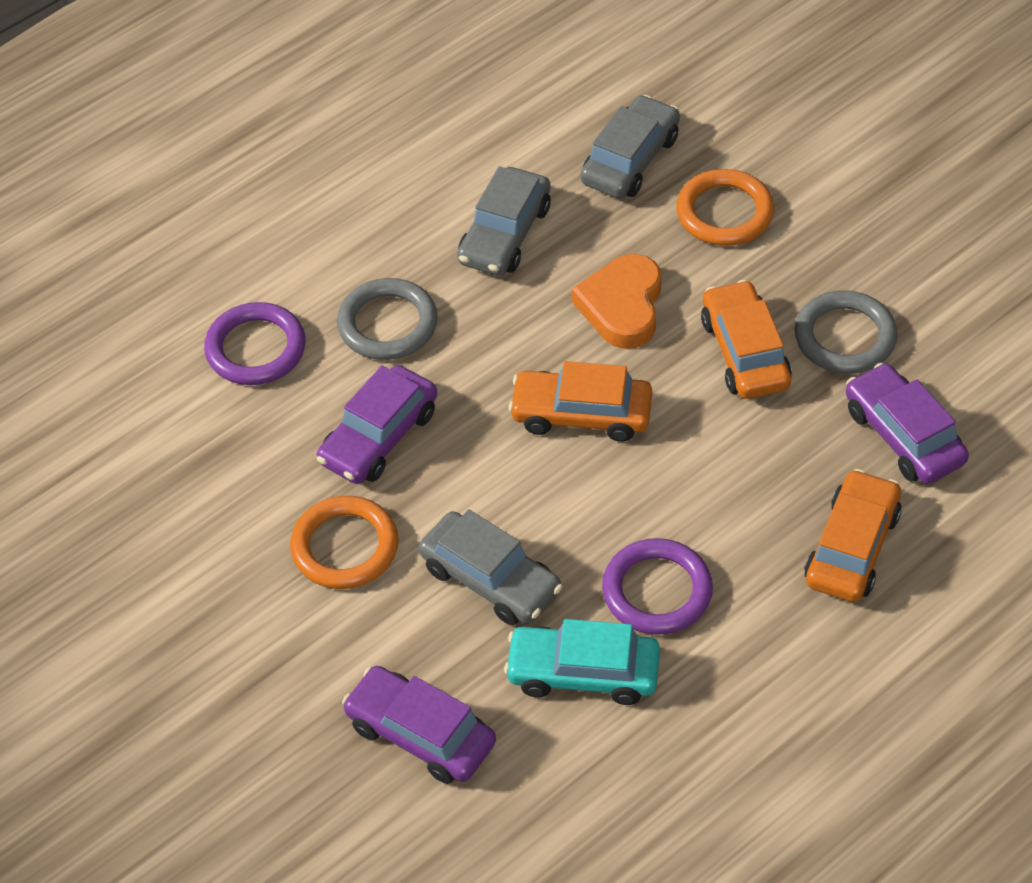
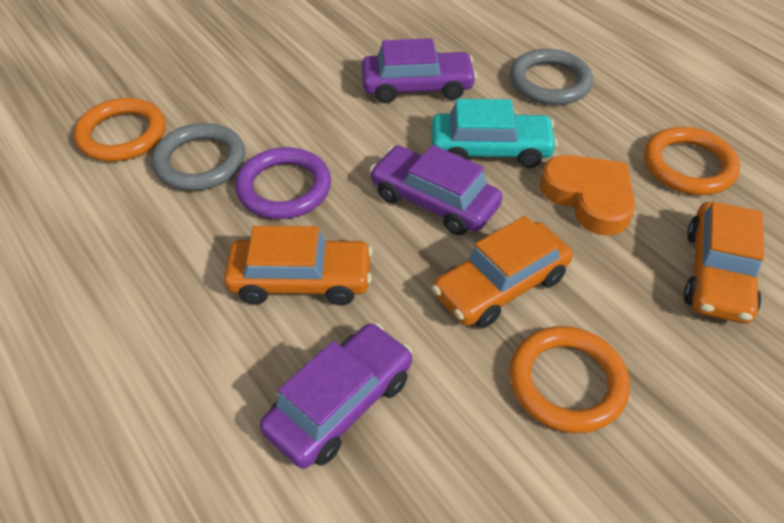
grey car: 3 -> 0
orange ring: 2 -> 3
purple ring: 2 -> 1

